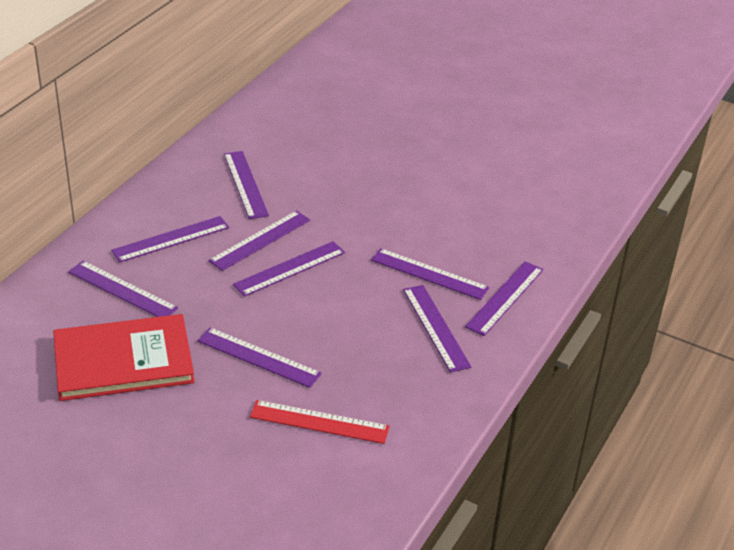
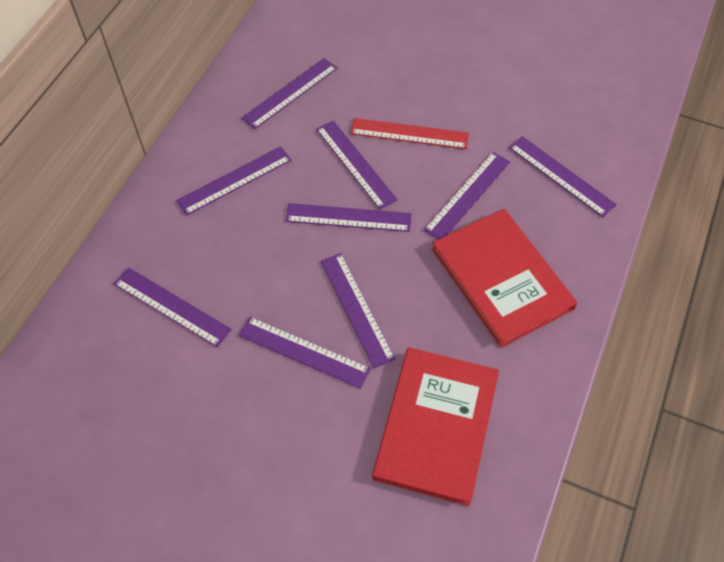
red book: 1 -> 2

